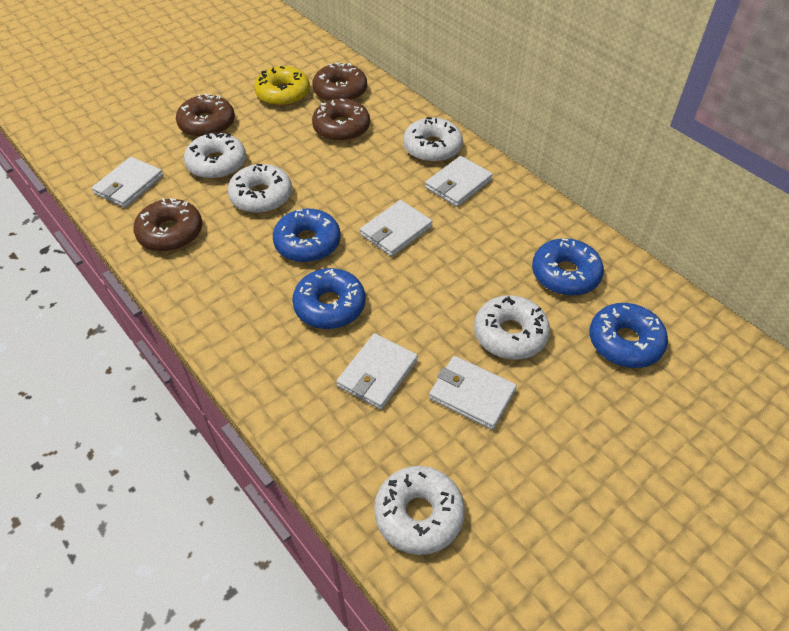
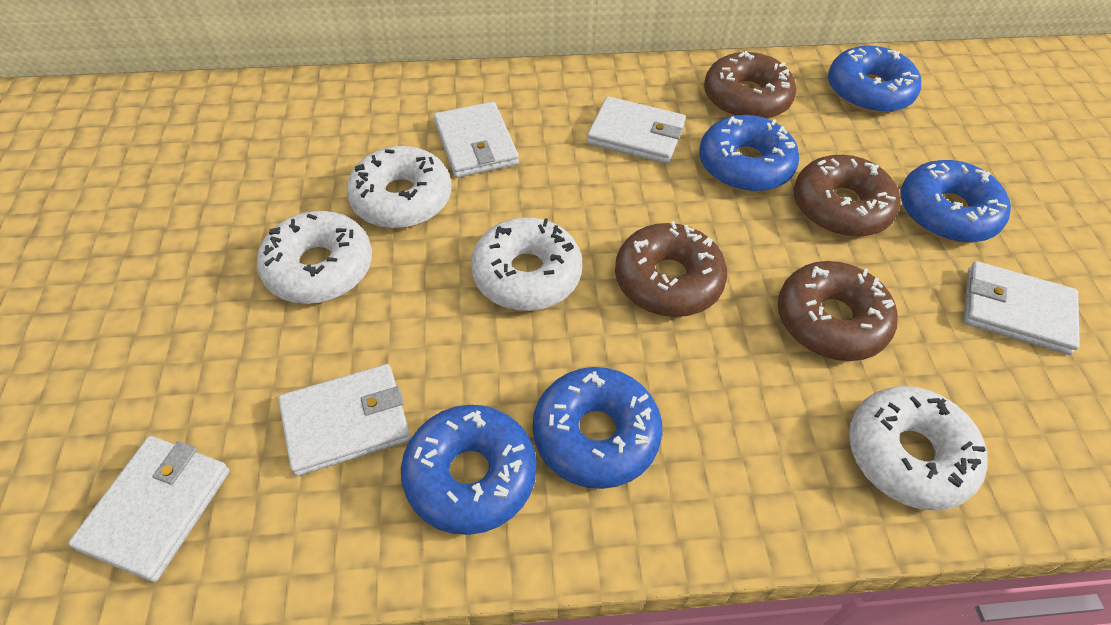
blue donut: 4 -> 5
white donut: 5 -> 4
yellow donut: 1 -> 0

